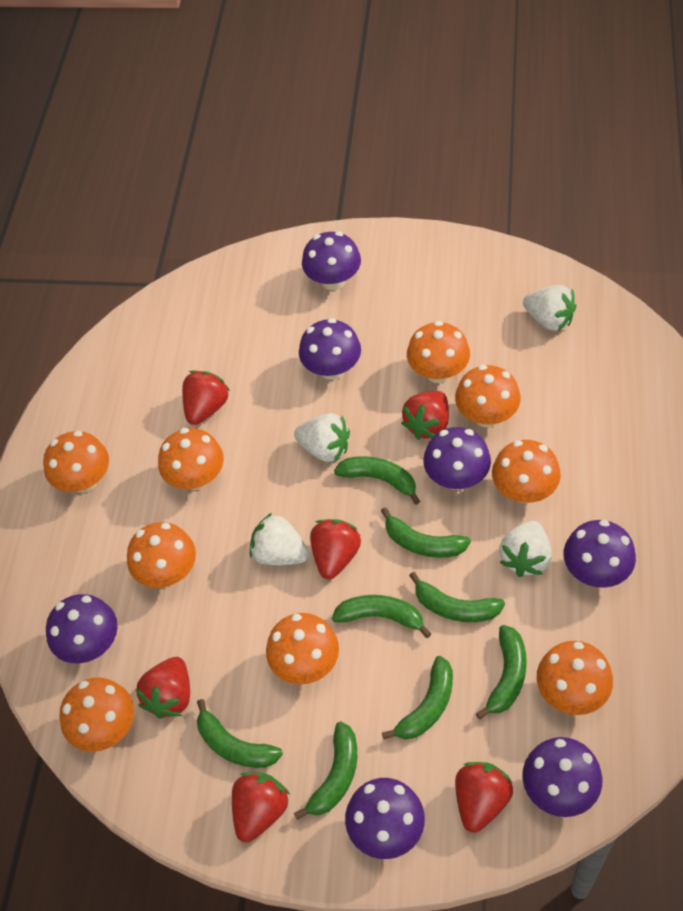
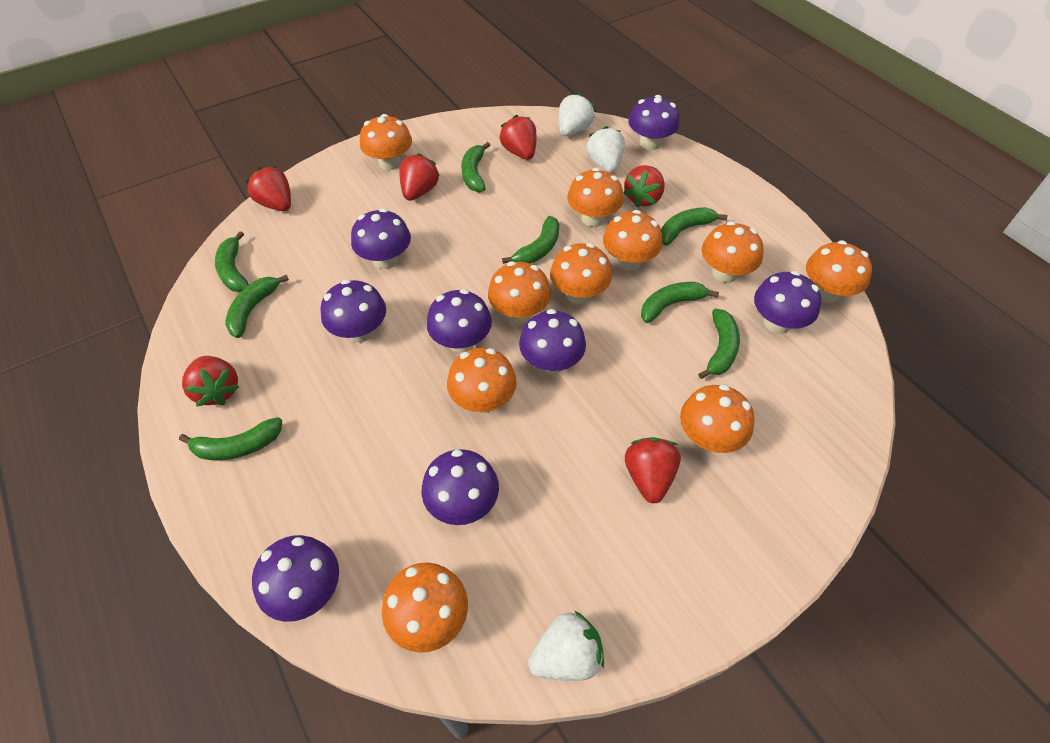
orange mushroom: 9 -> 10
purple mushroom: 7 -> 8
white strawberry: 4 -> 3

